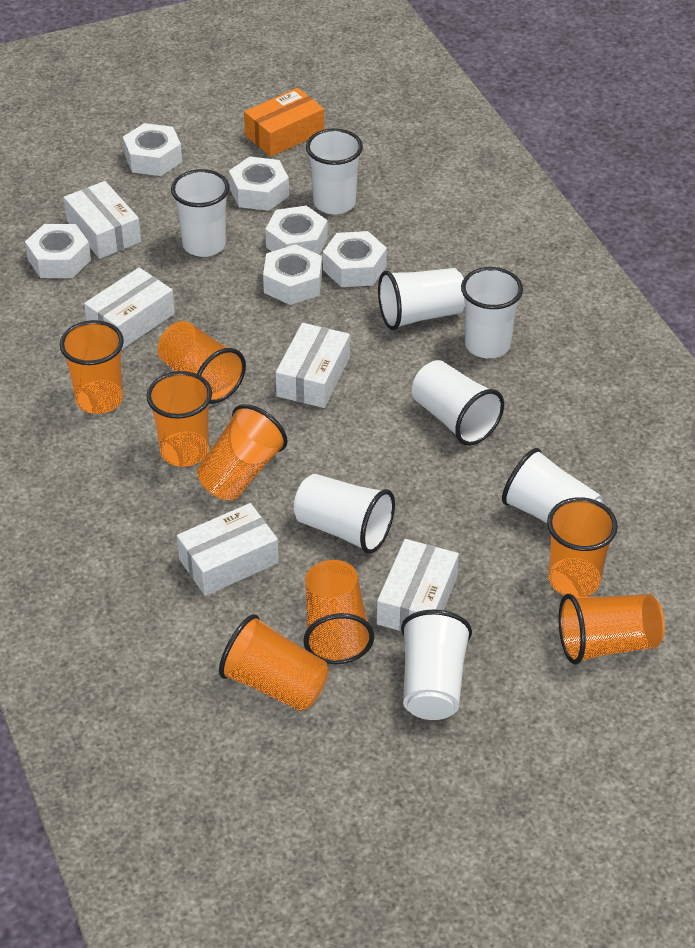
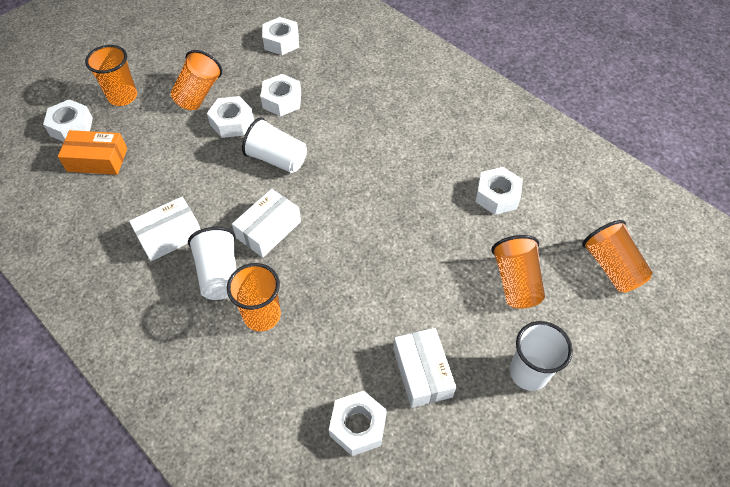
orange cup: 8 -> 5
white box: 5 -> 3
white cup: 8 -> 3

